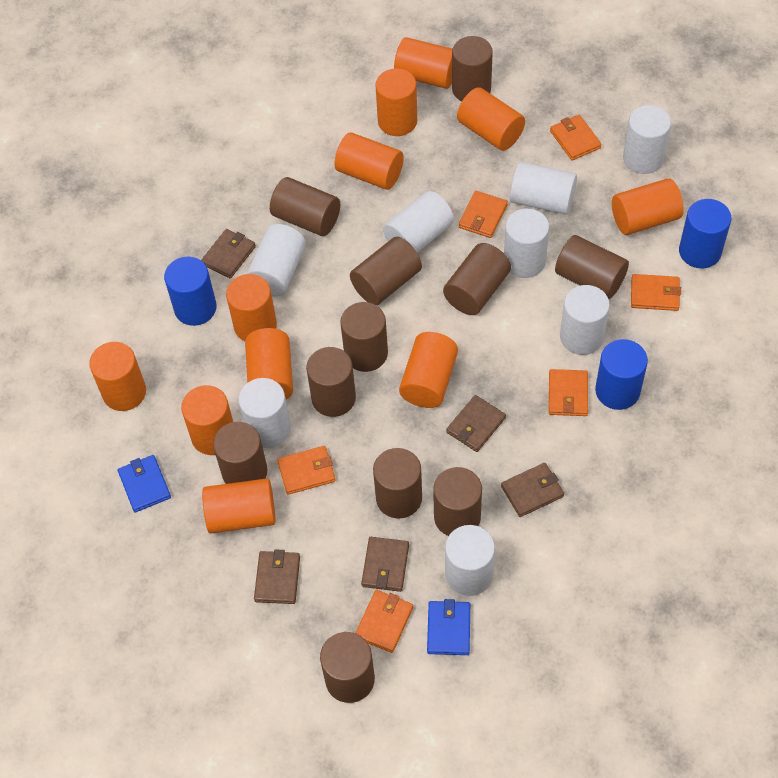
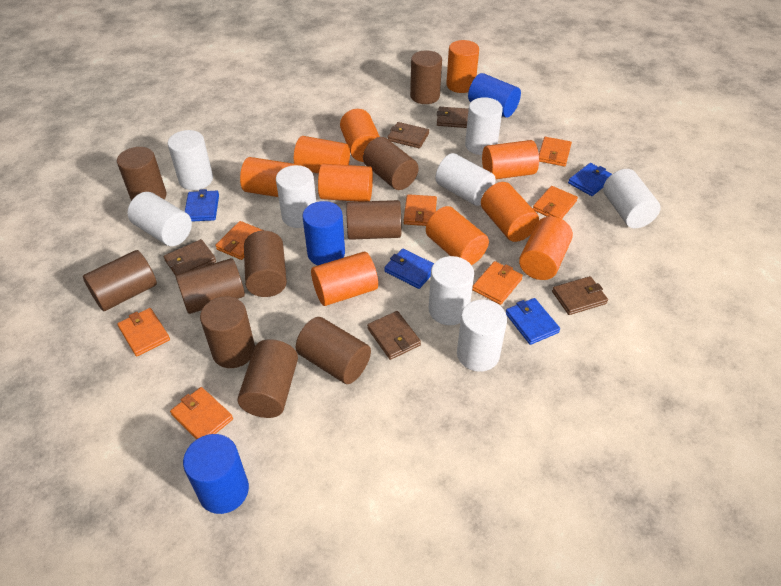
blue wallet: 2 -> 4
brown cylinder: 11 -> 10
orange cylinder: 11 -> 10
orange wallet: 6 -> 7

